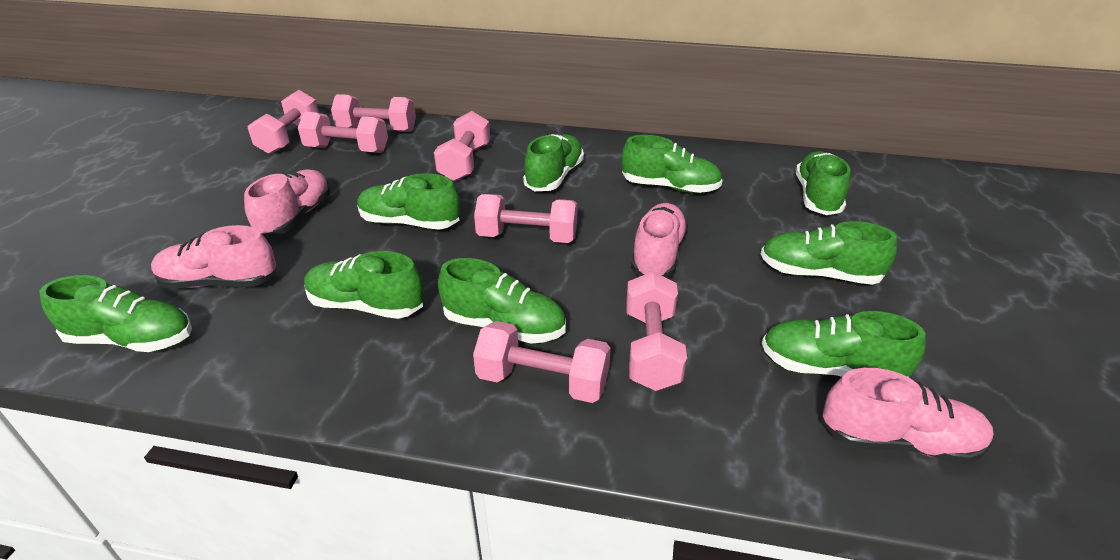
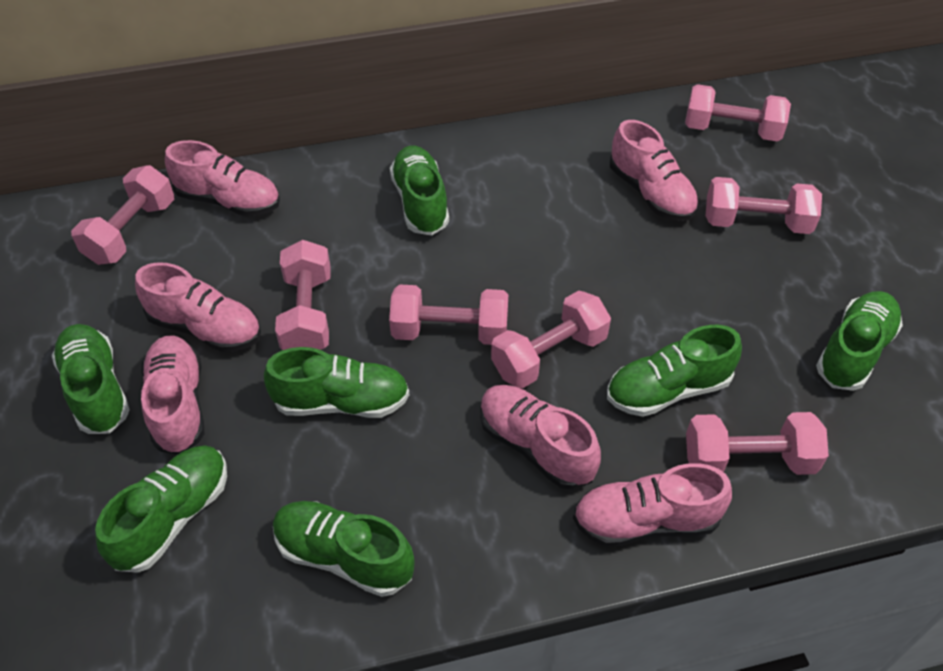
green shoe: 9 -> 7
pink shoe: 4 -> 6

